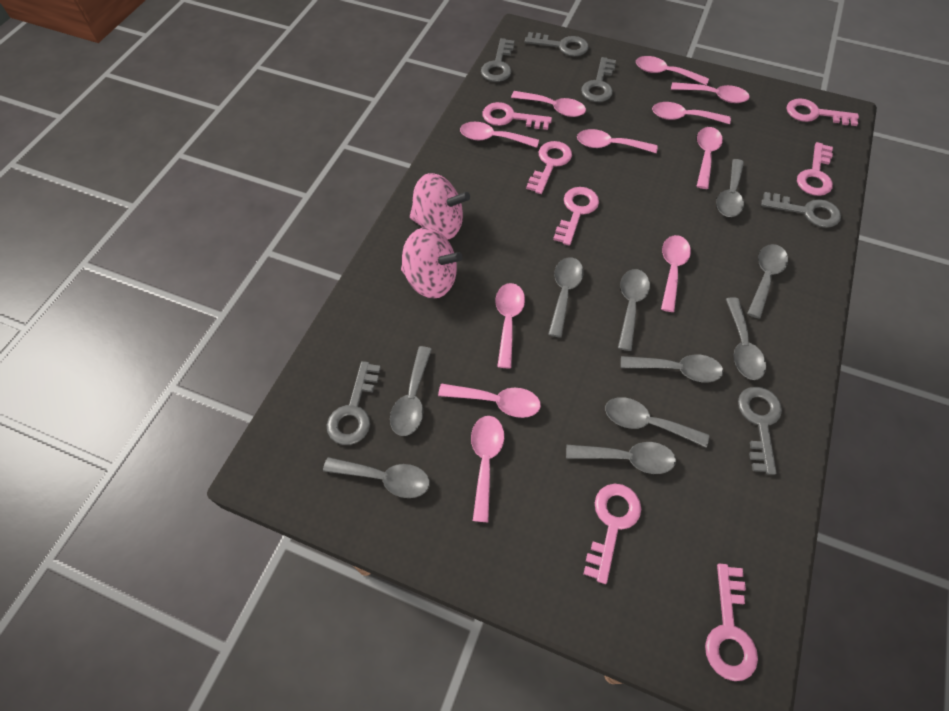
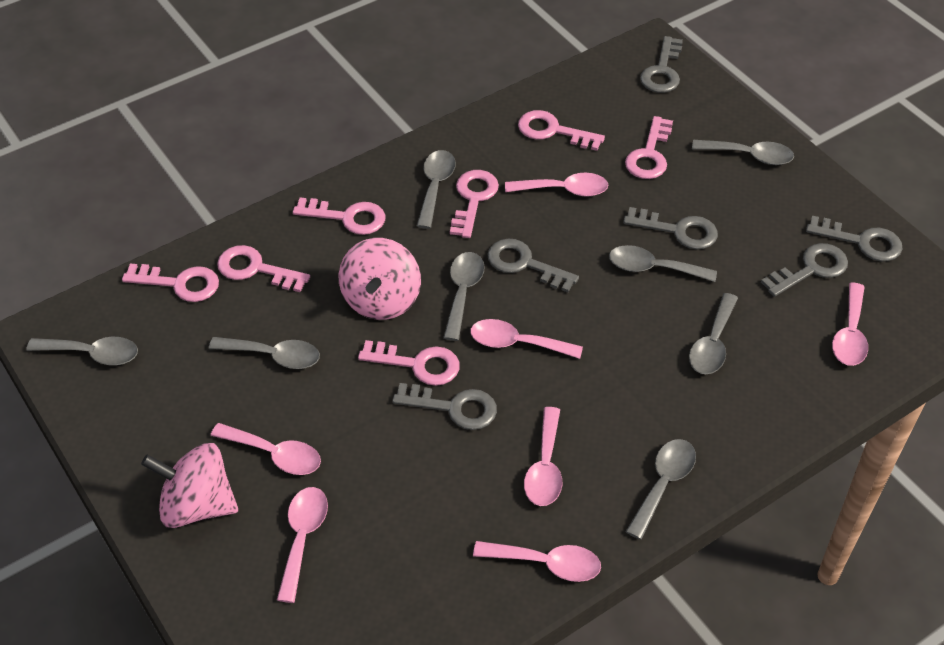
grey spoon: 10 -> 8
pink spoon: 11 -> 7

